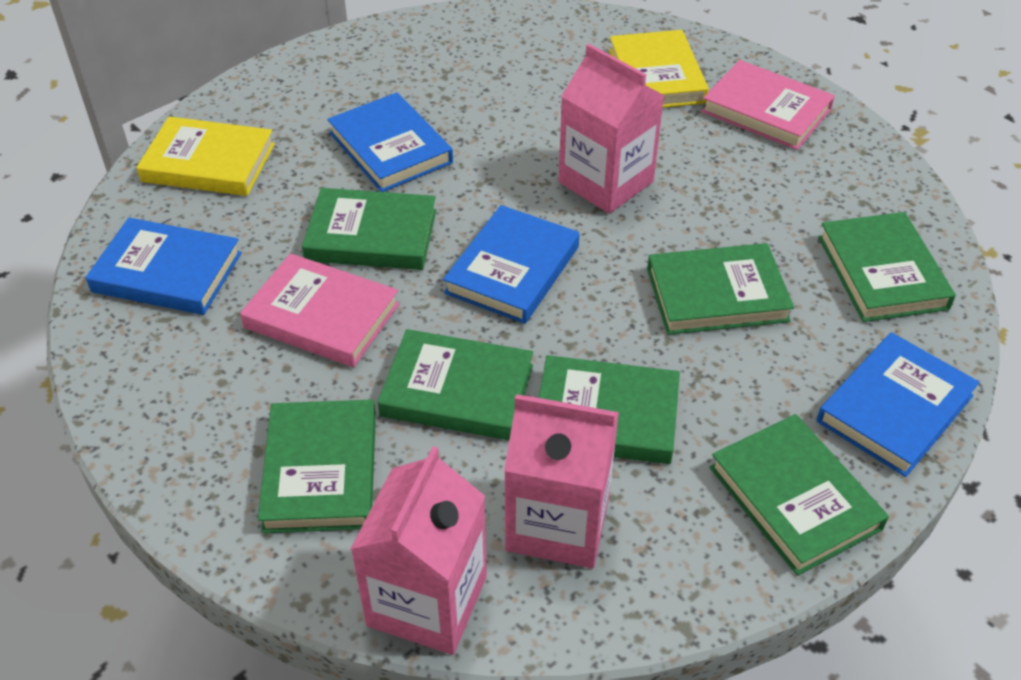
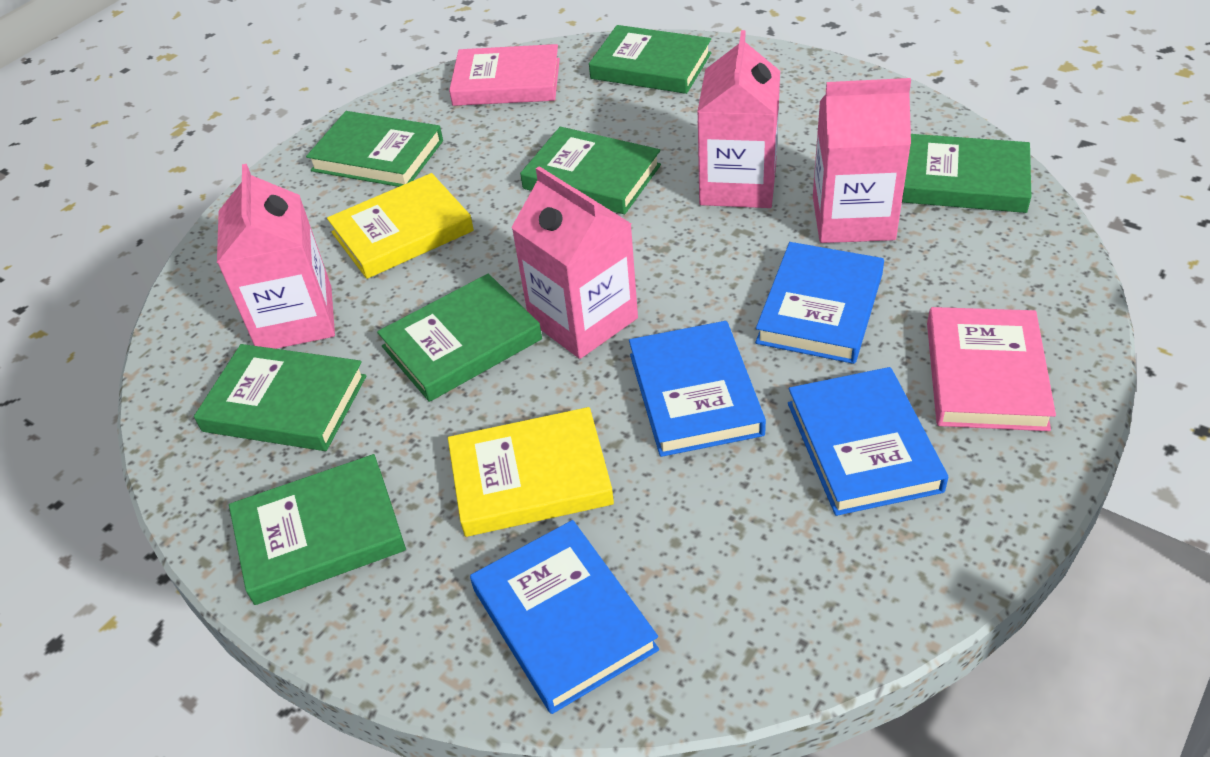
pink carton: 3 -> 4

